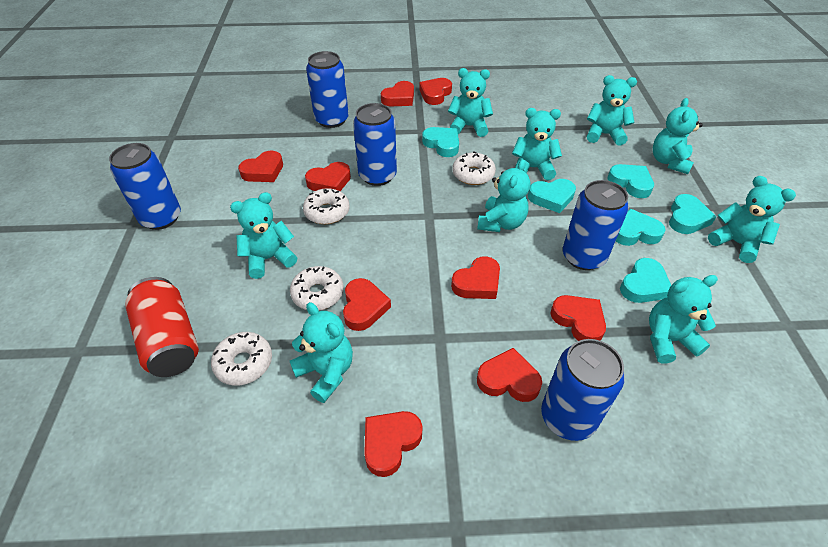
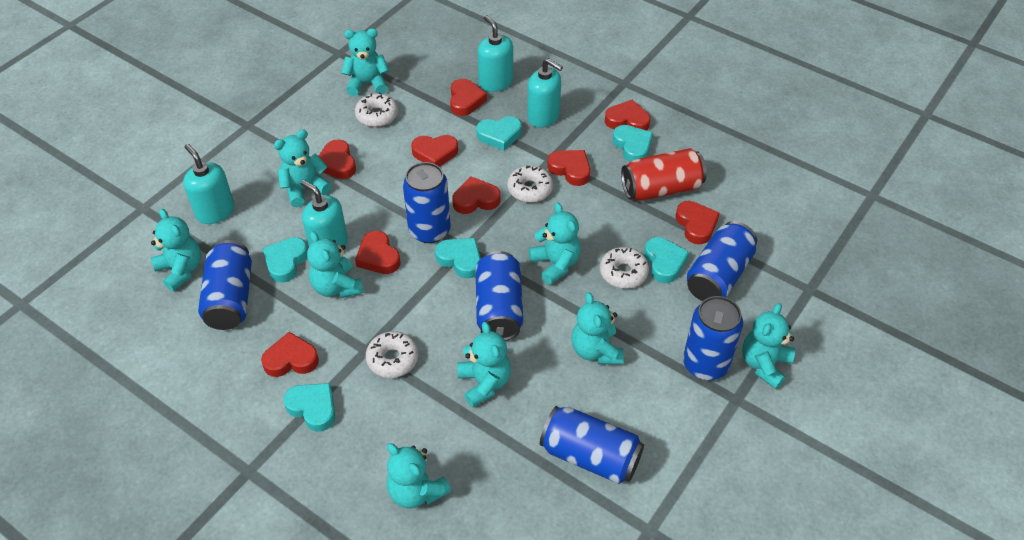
blue can: 5 -> 6
turquoise soap dispenser: 0 -> 4

